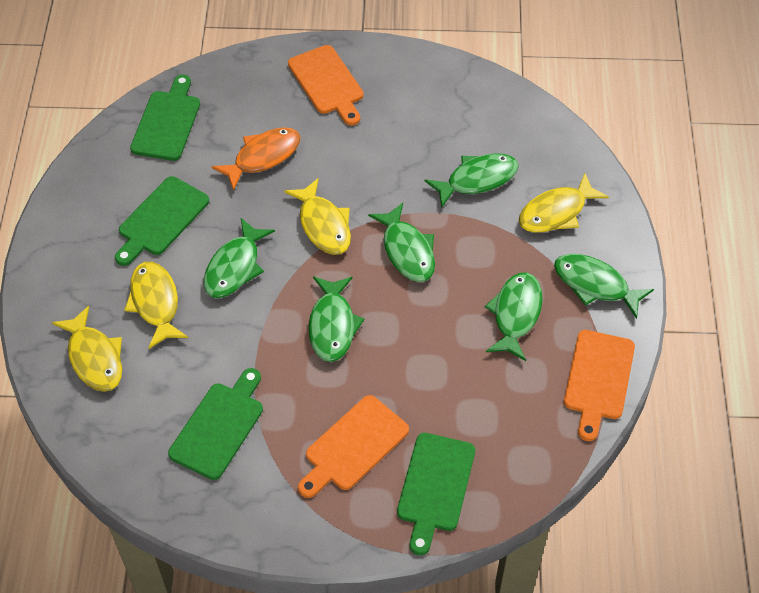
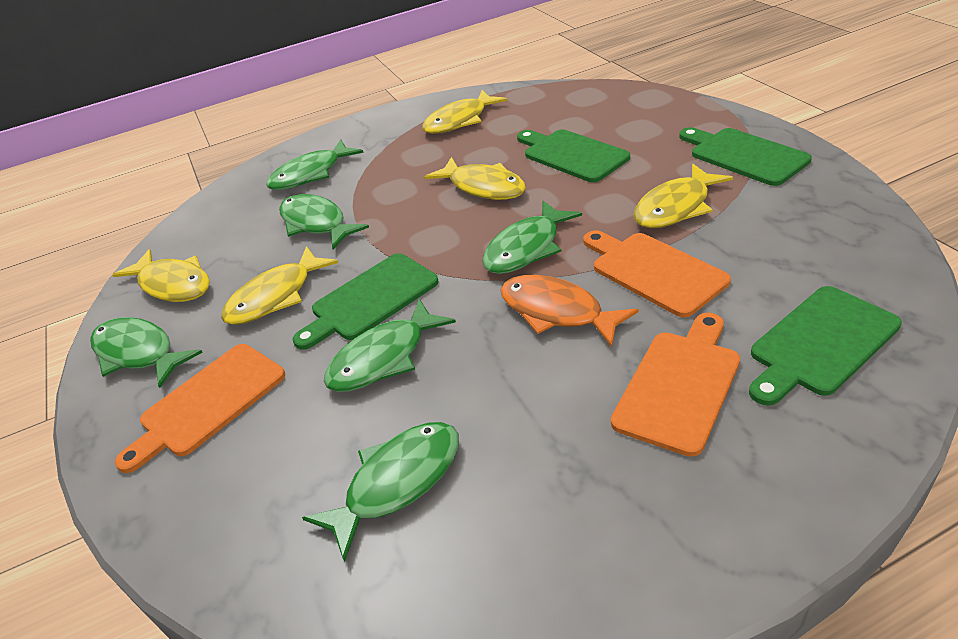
yellow fish: 4 -> 5

